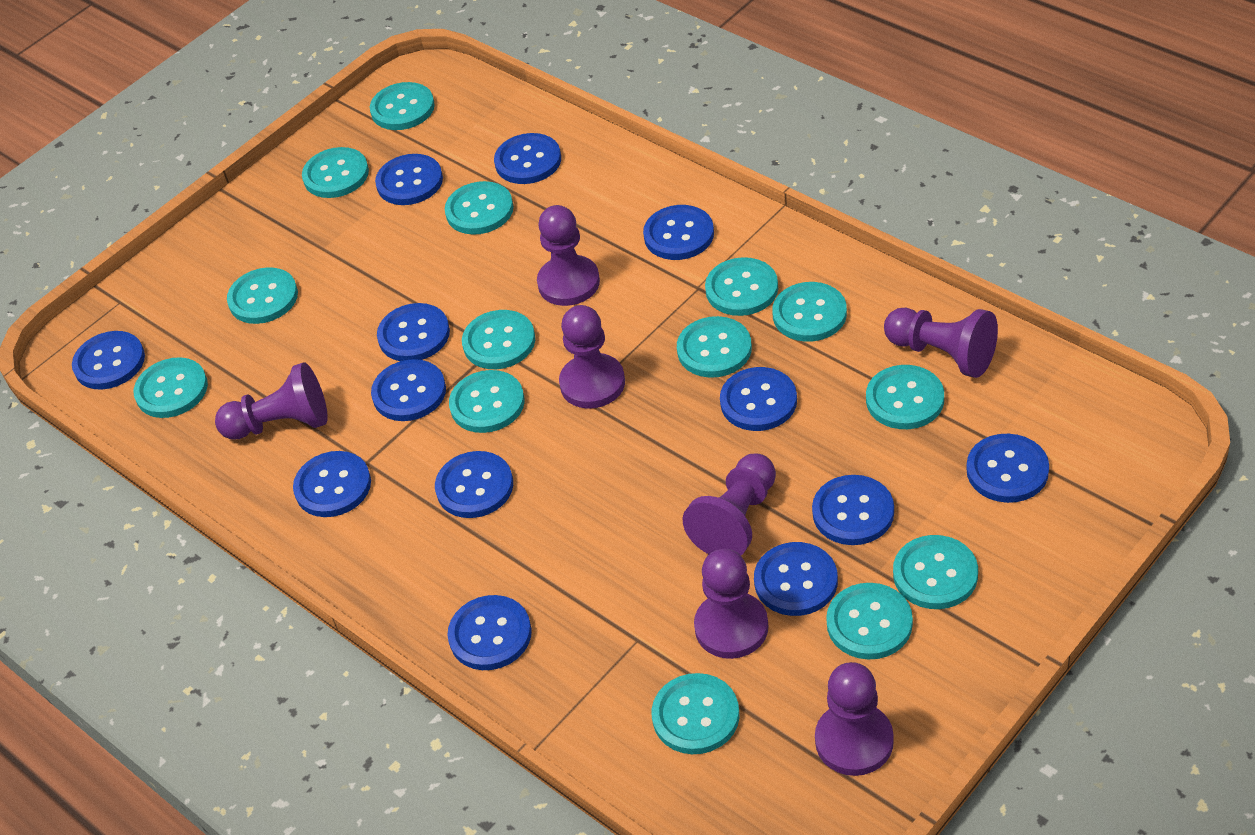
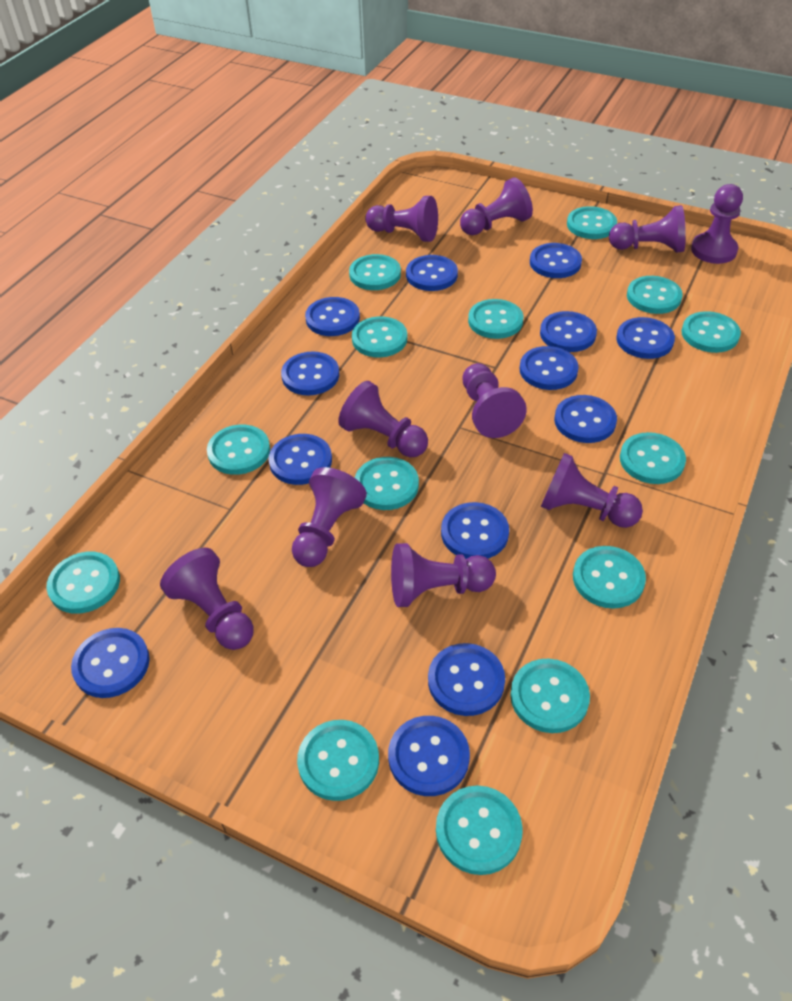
purple pawn: 7 -> 10

